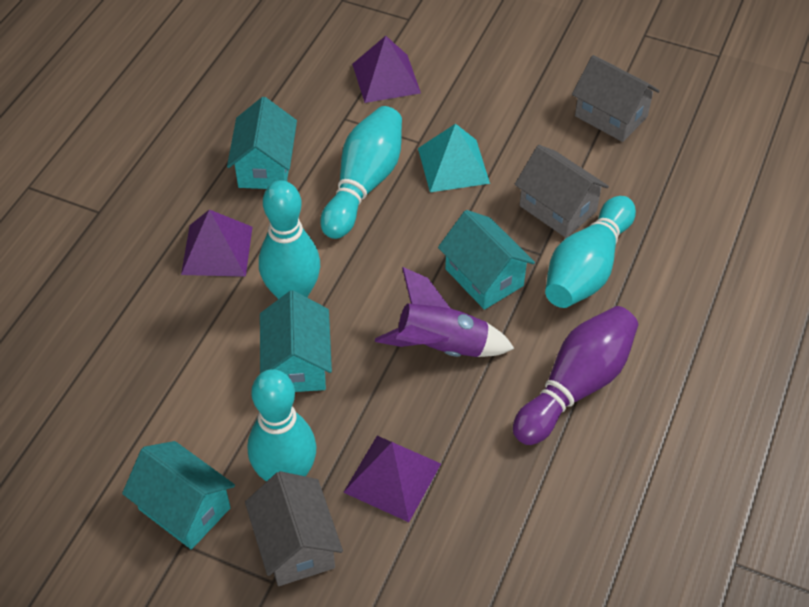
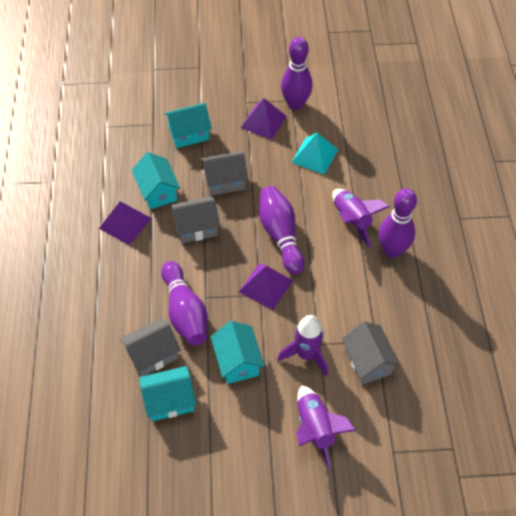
grey house: 3 -> 4
purple bowling pin: 1 -> 4
purple rocket: 1 -> 3
turquoise bowling pin: 4 -> 0

